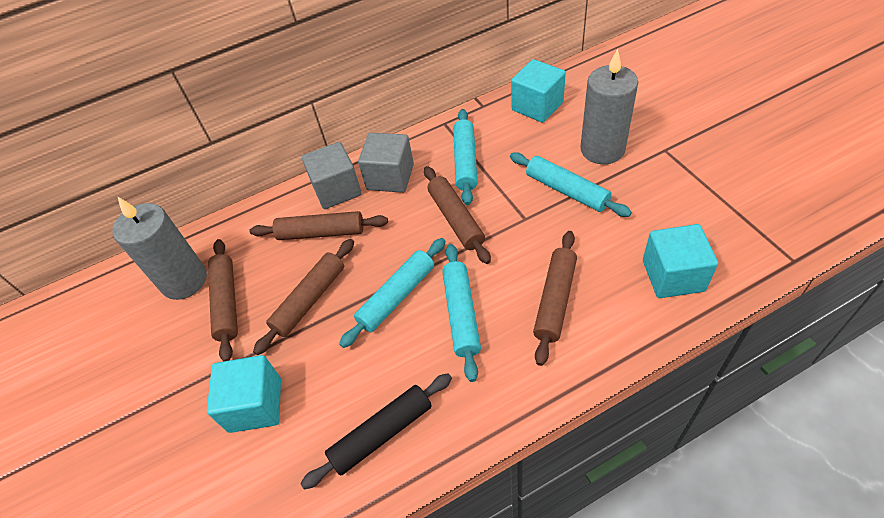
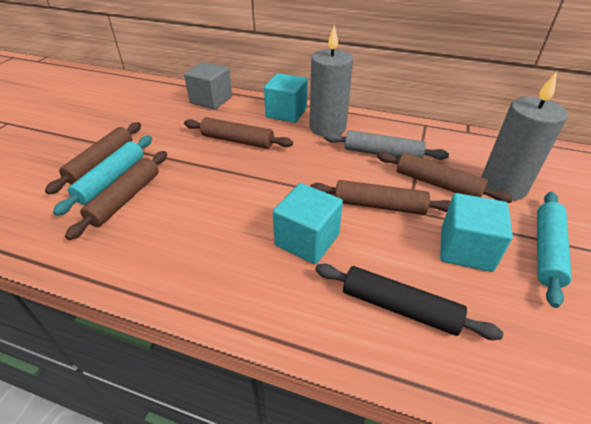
grey cube: 2 -> 1
grey rolling pin: 0 -> 1
turquoise rolling pin: 4 -> 2

